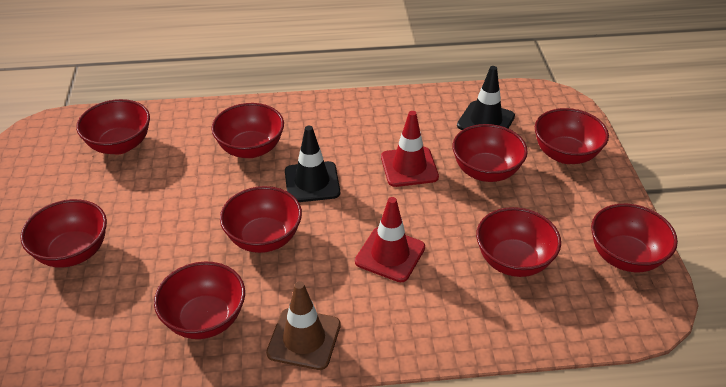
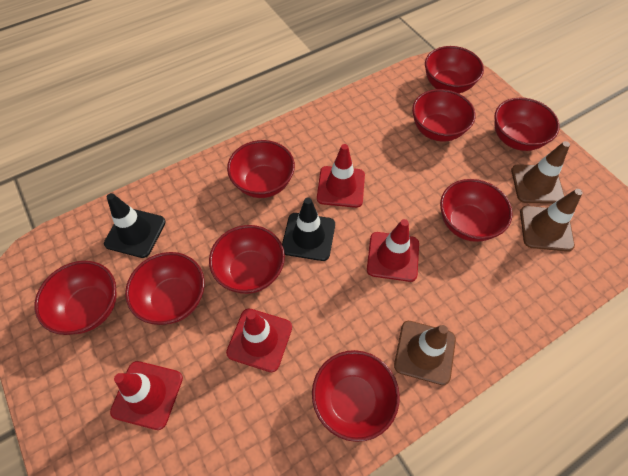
brown traffic cone: 1 -> 3
red traffic cone: 2 -> 4

